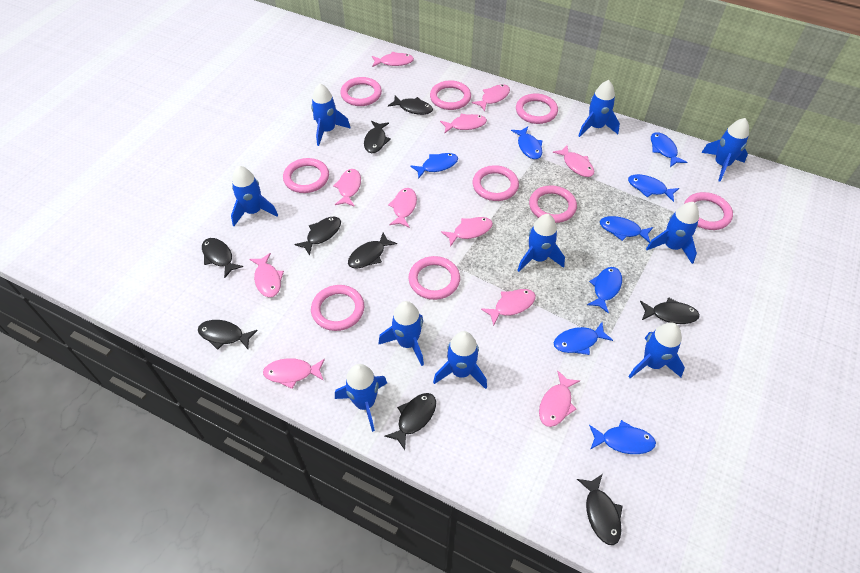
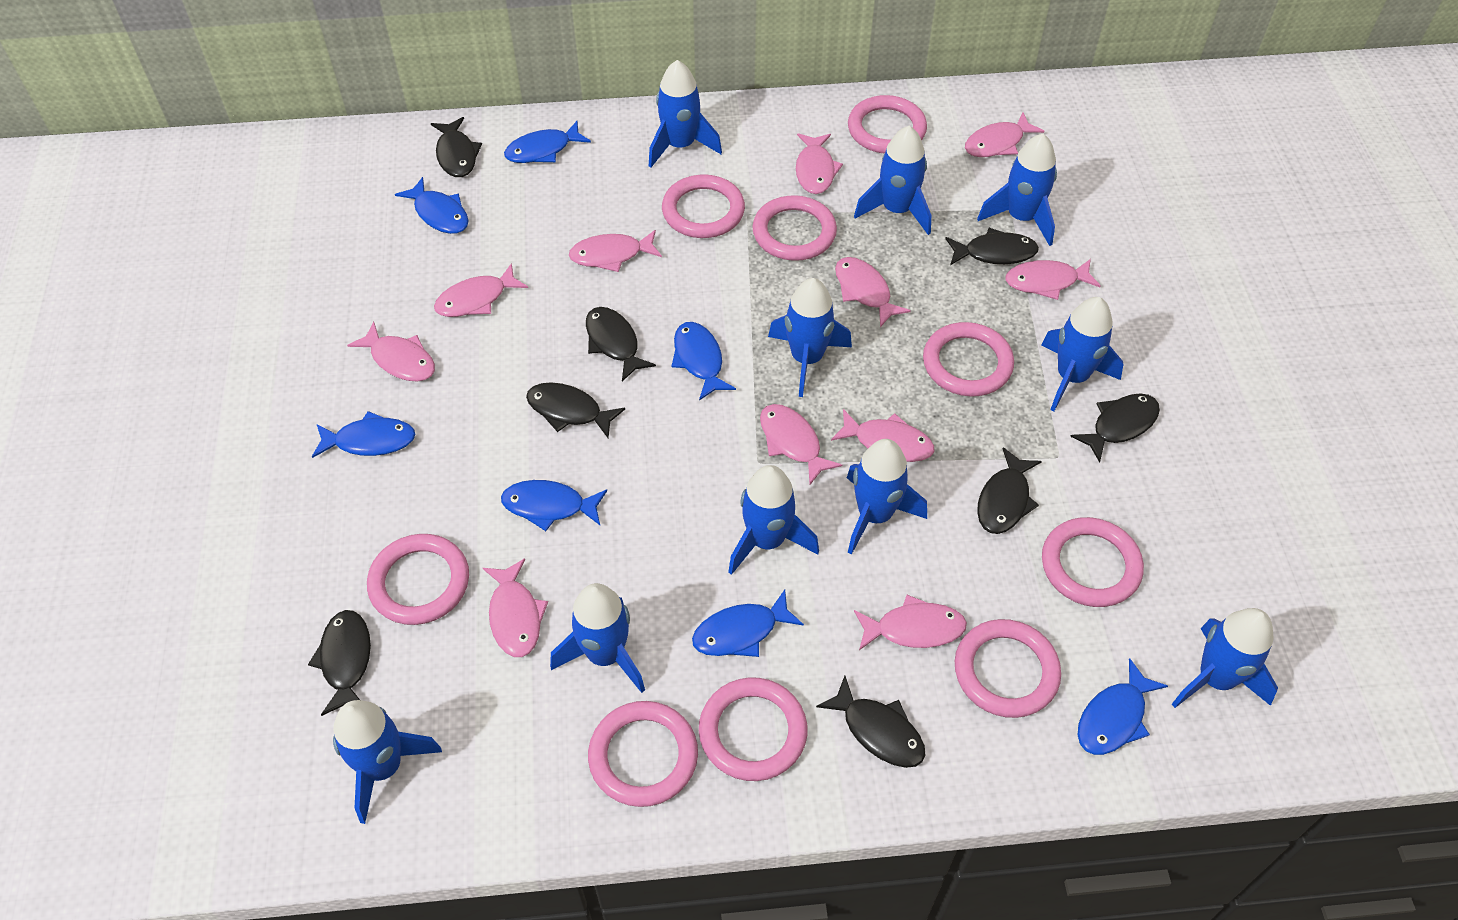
black fish: 9 -> 8
blue fish: 8 -> 7

